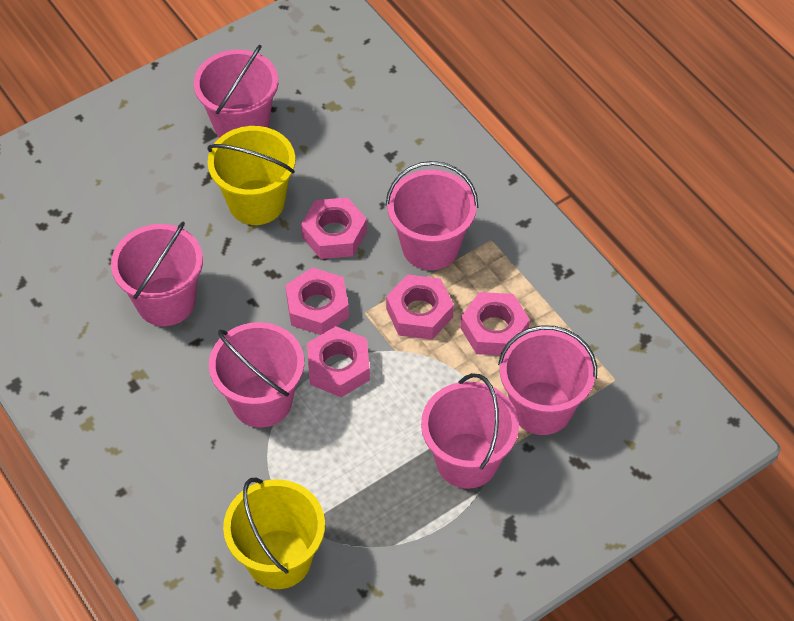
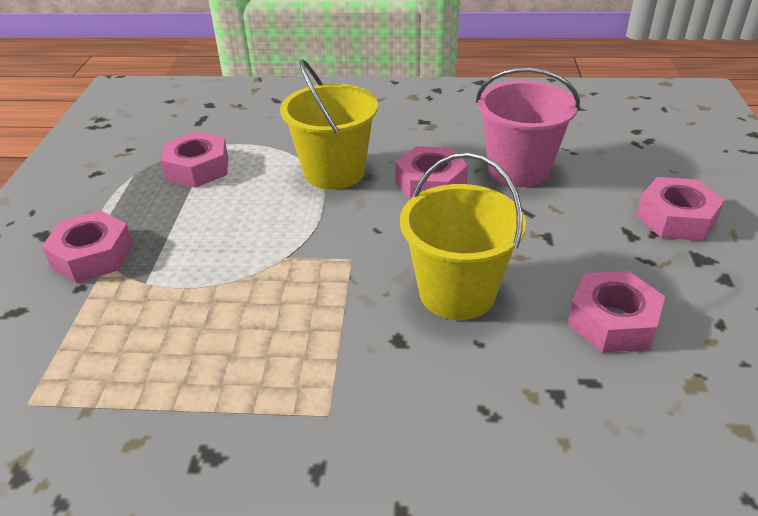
pink bucket: 6 -> 1

